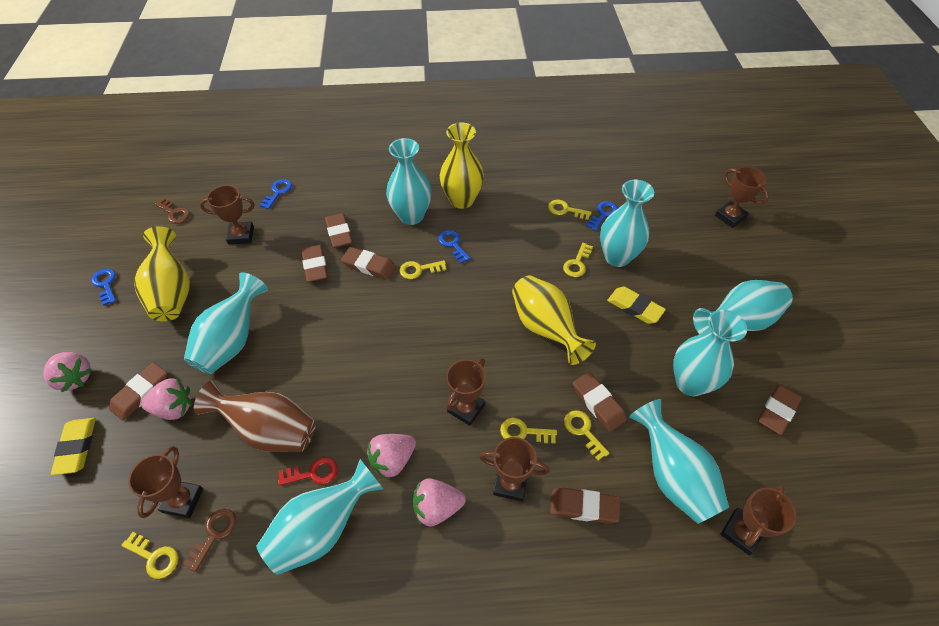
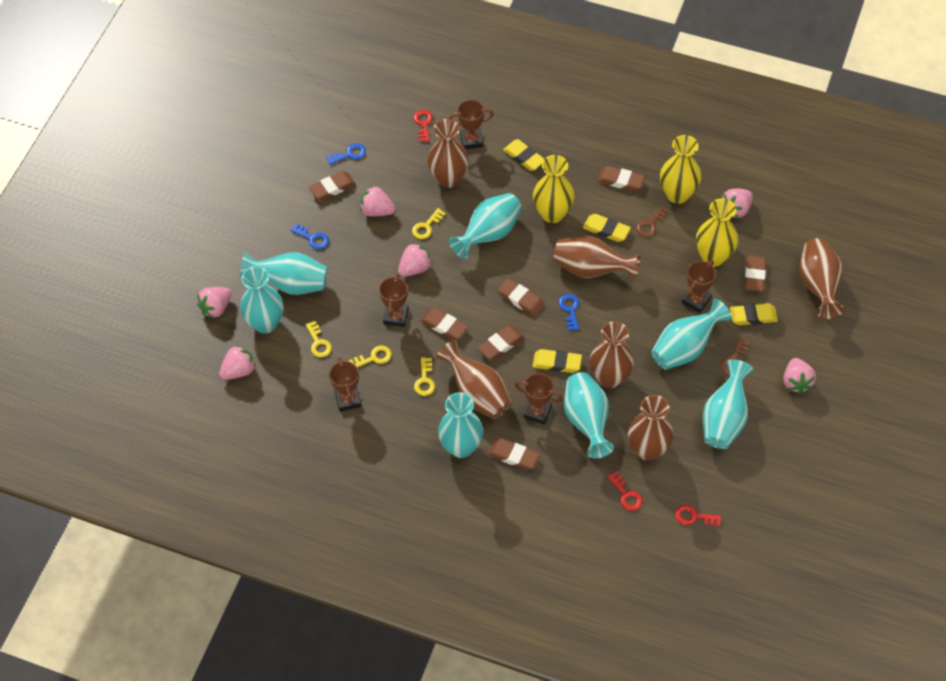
blue key: 4 -> 3
brown trophy: 6 -> 5
brown vase: 1 -> 6
pink strawberry: 4 -> 6
red key: 1 -> 3
yellow eraser: 2 -> 4
yellow key: 6 -> 4

